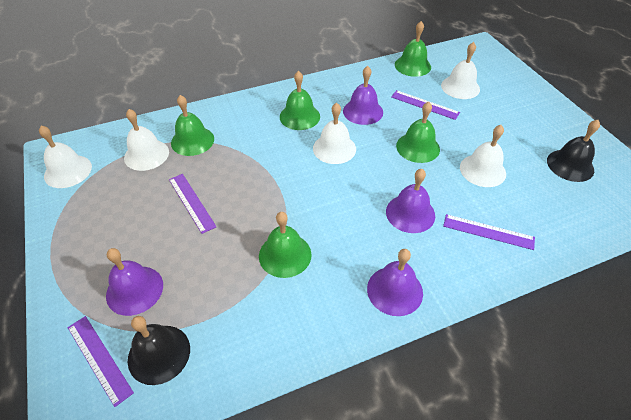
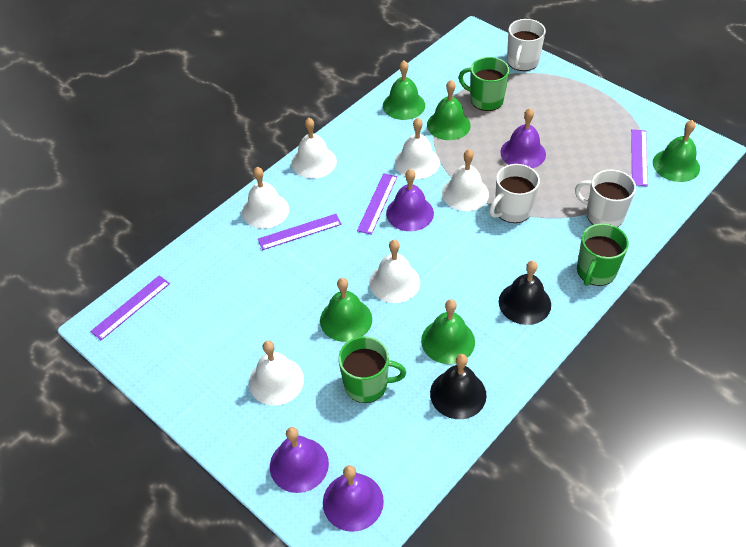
green mug: 0 -> 3
white bell: 5 -> 6
white mug: 0 -> 3

